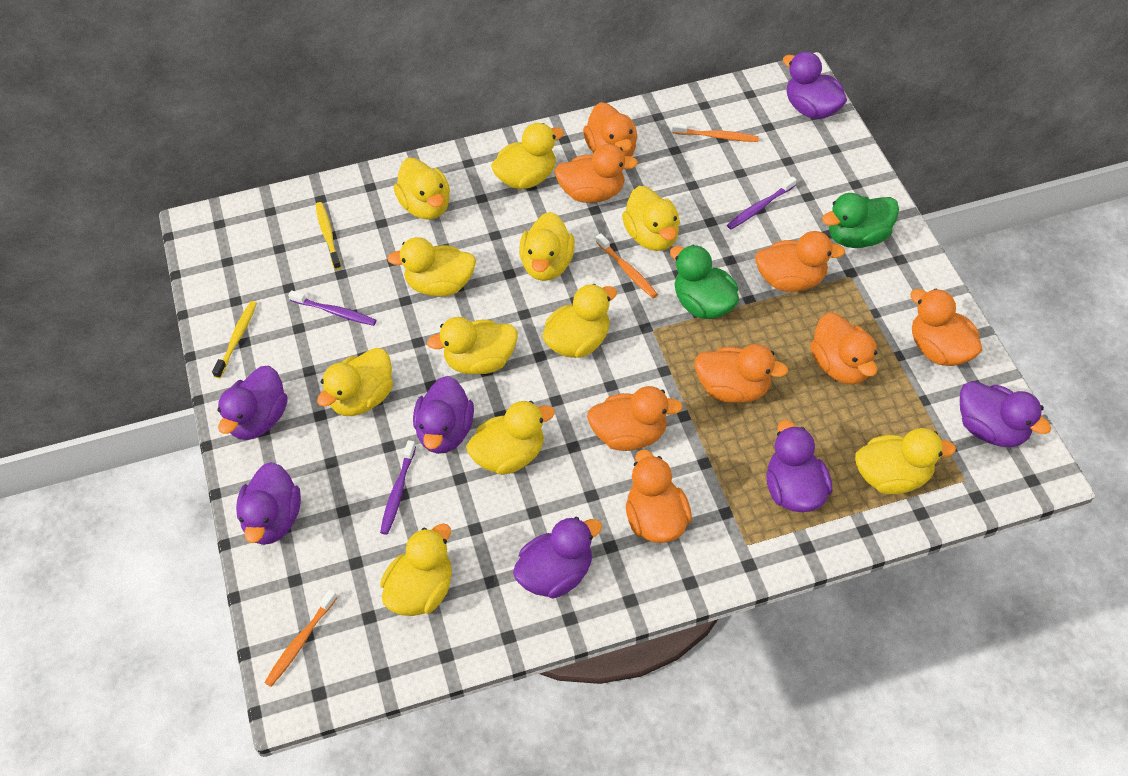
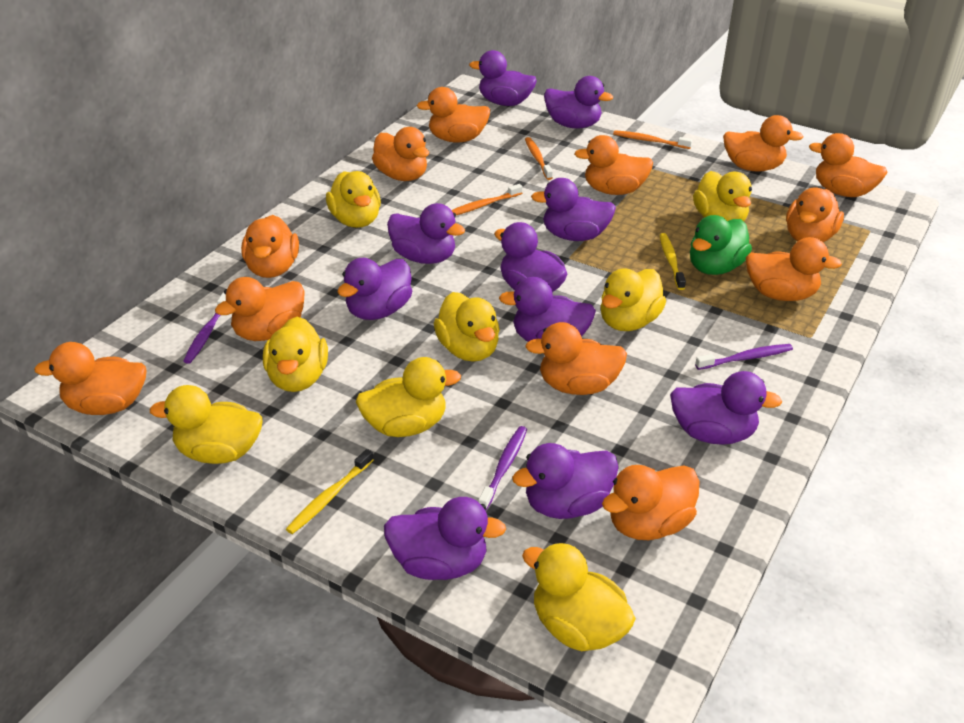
green duck: 2 -> 1
orange duck: 8 -> 12
purple duck: 7 -> 10
yellow duck: 11 -> 8

